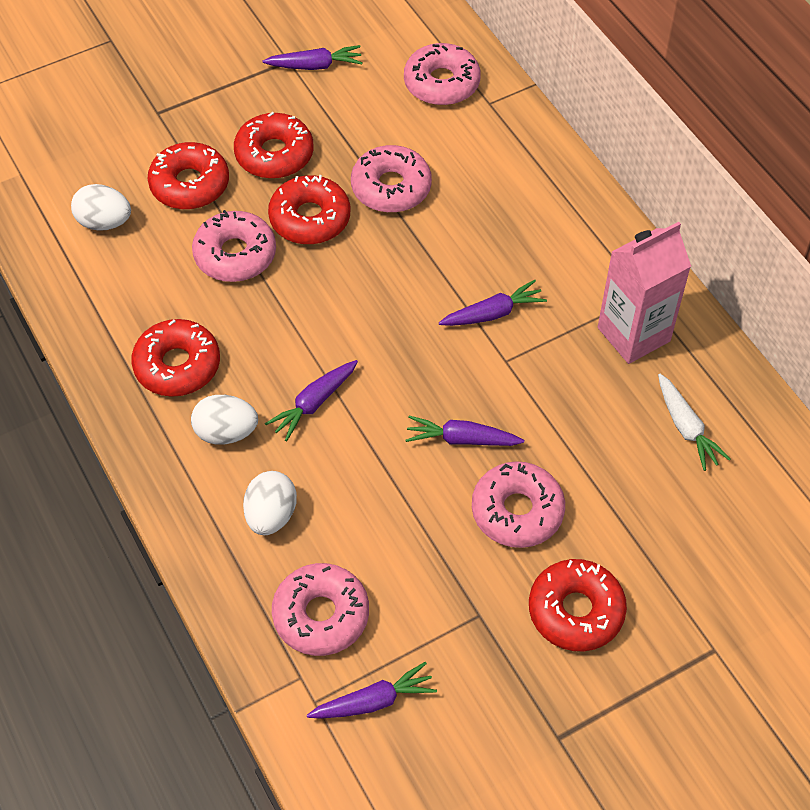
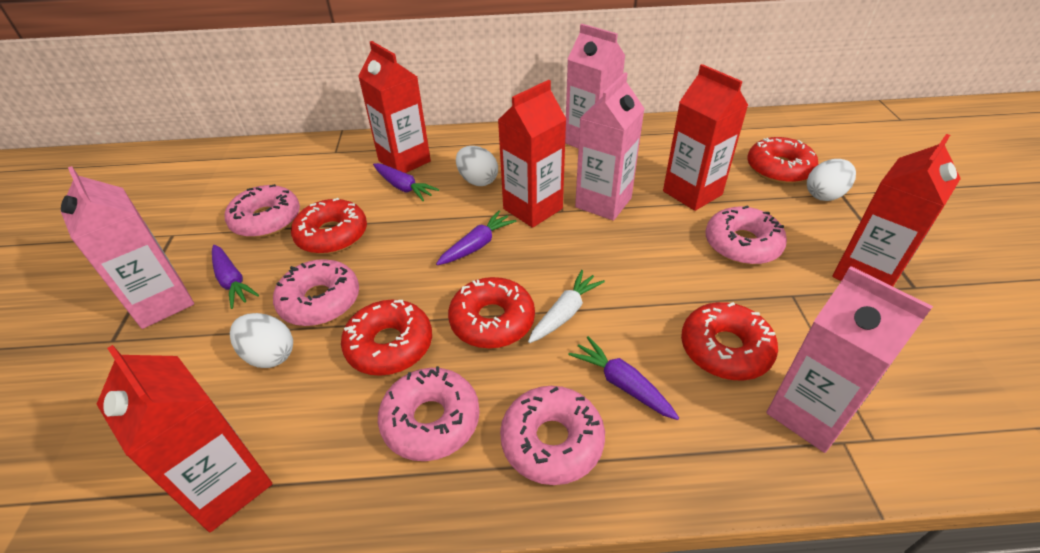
pink carton: 1 -> 4
purple carrot: 5 -> 4
red carton: 0 -> 5

